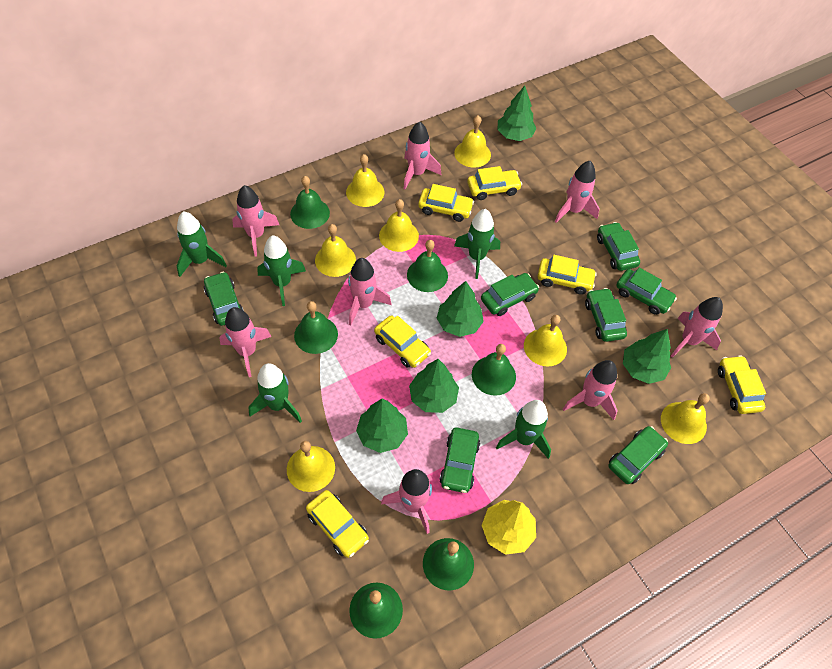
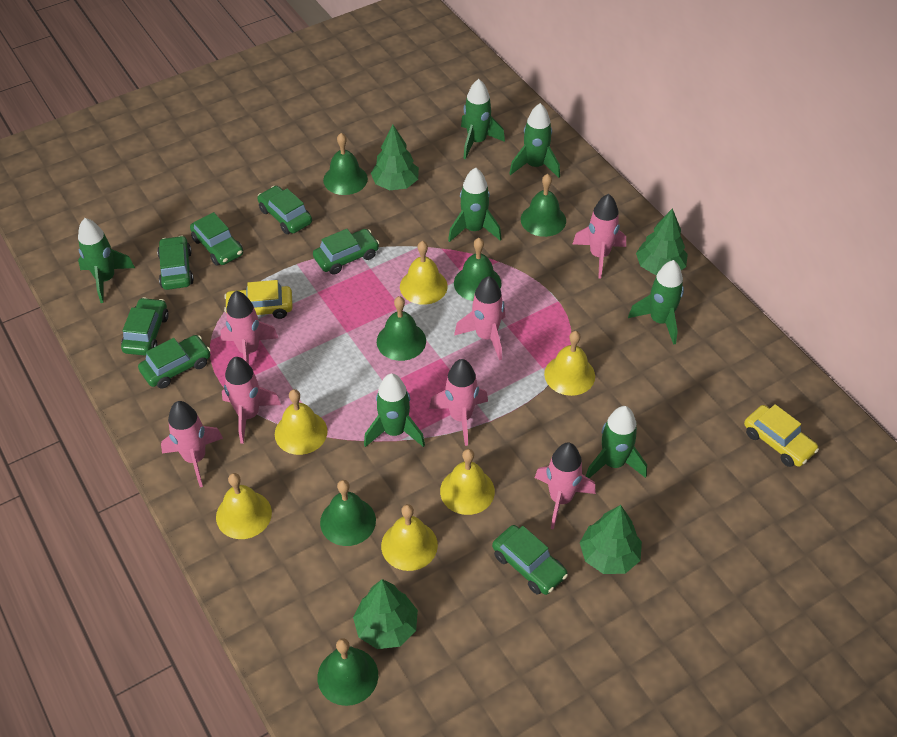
green rocket: 5 -> 7
green tree: 5 -> 4
pink rocket: 8 -> 7
yellow bell: 7 -> 6
yellow car: 6 -> 2
yellow tree: 1 -> 0

